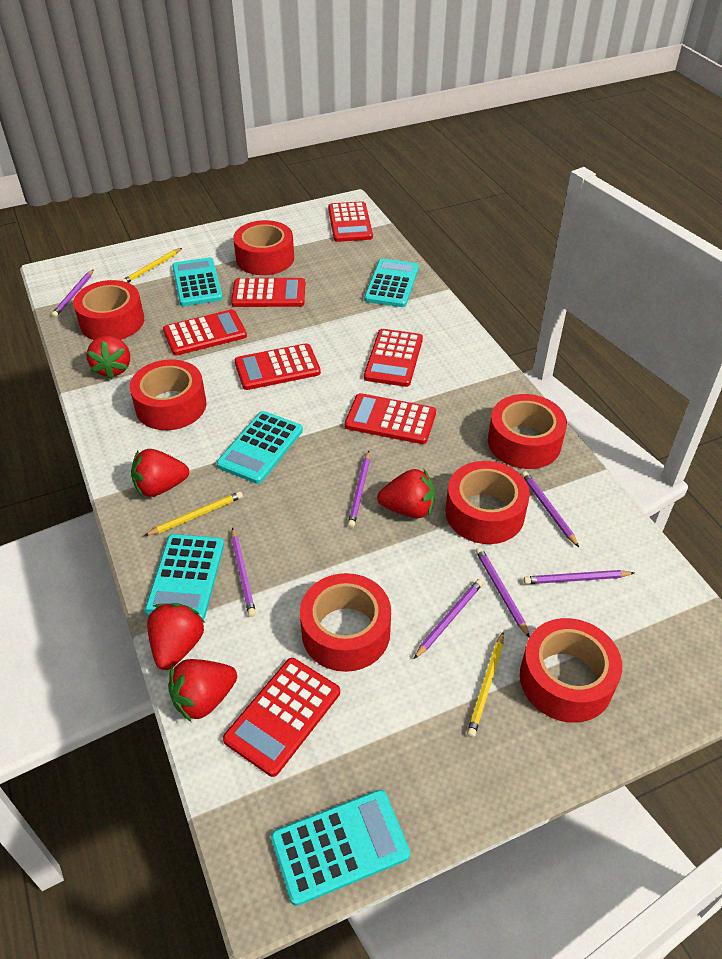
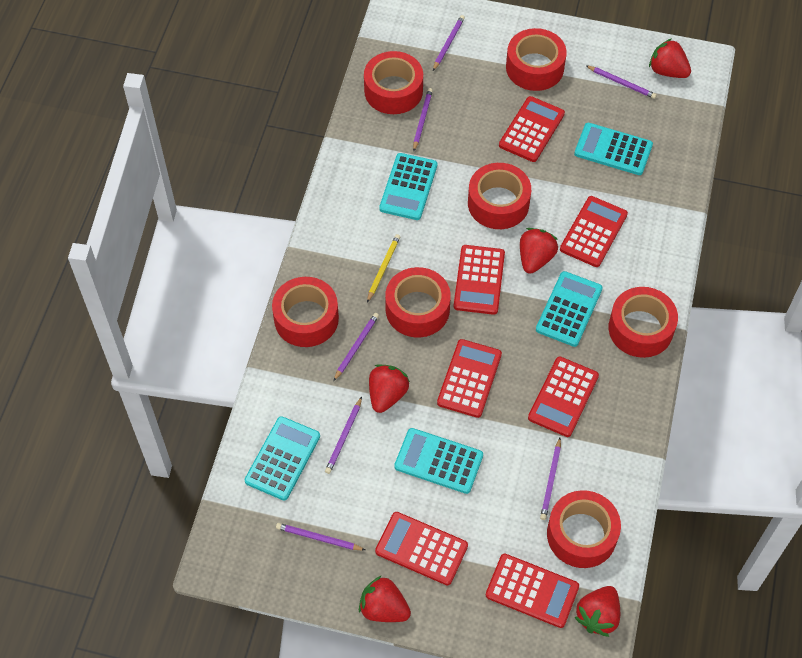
yellow pencil: 3 -> 1

